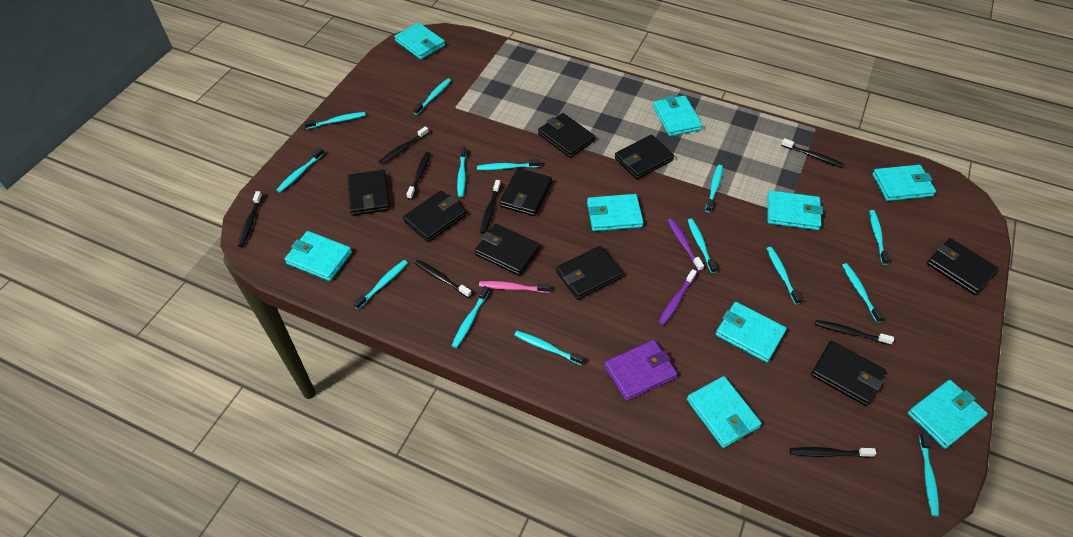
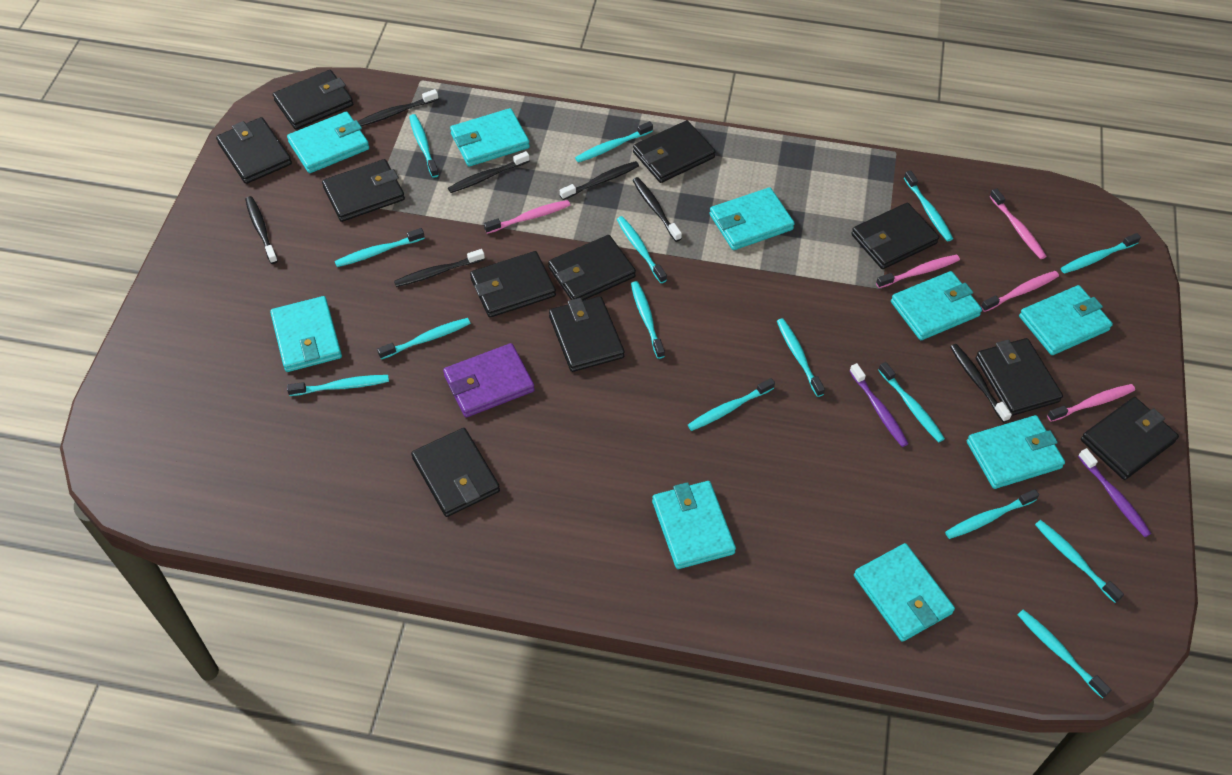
black toothbrush: 8 -> 7
black wallet: 9 -> 11
pink toothbrush: 1 -> 5
turquoise toothbrush: 14 -> 15

